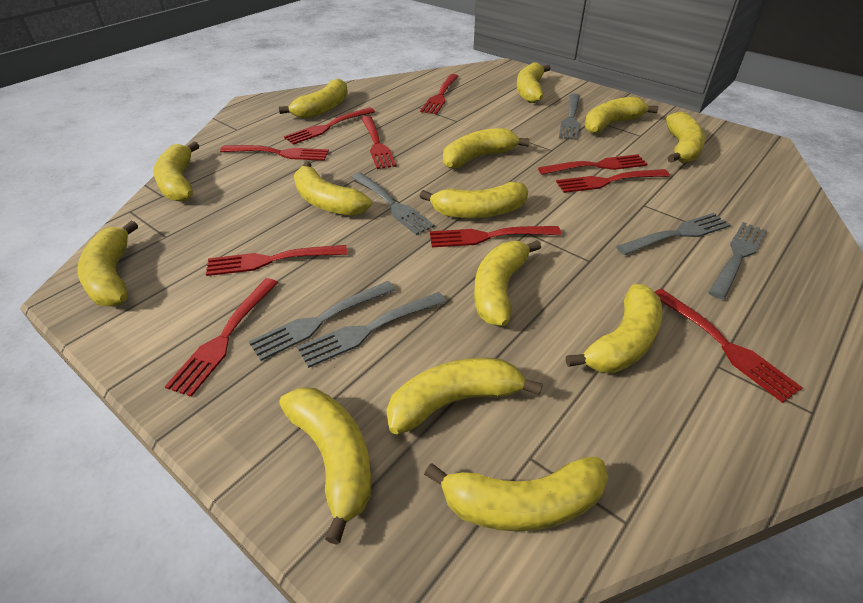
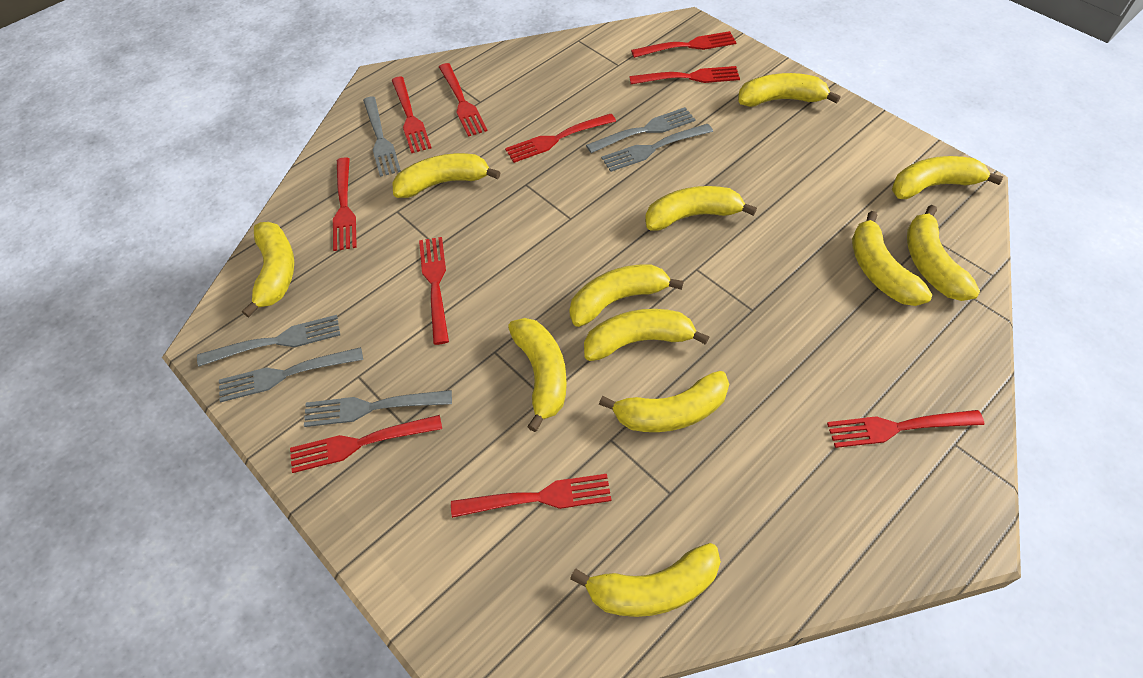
yellow banana: 14 -> 12

